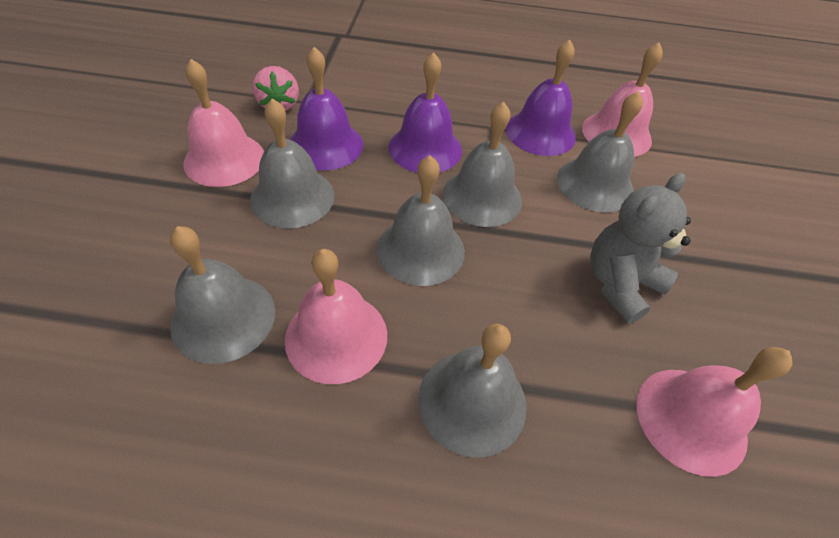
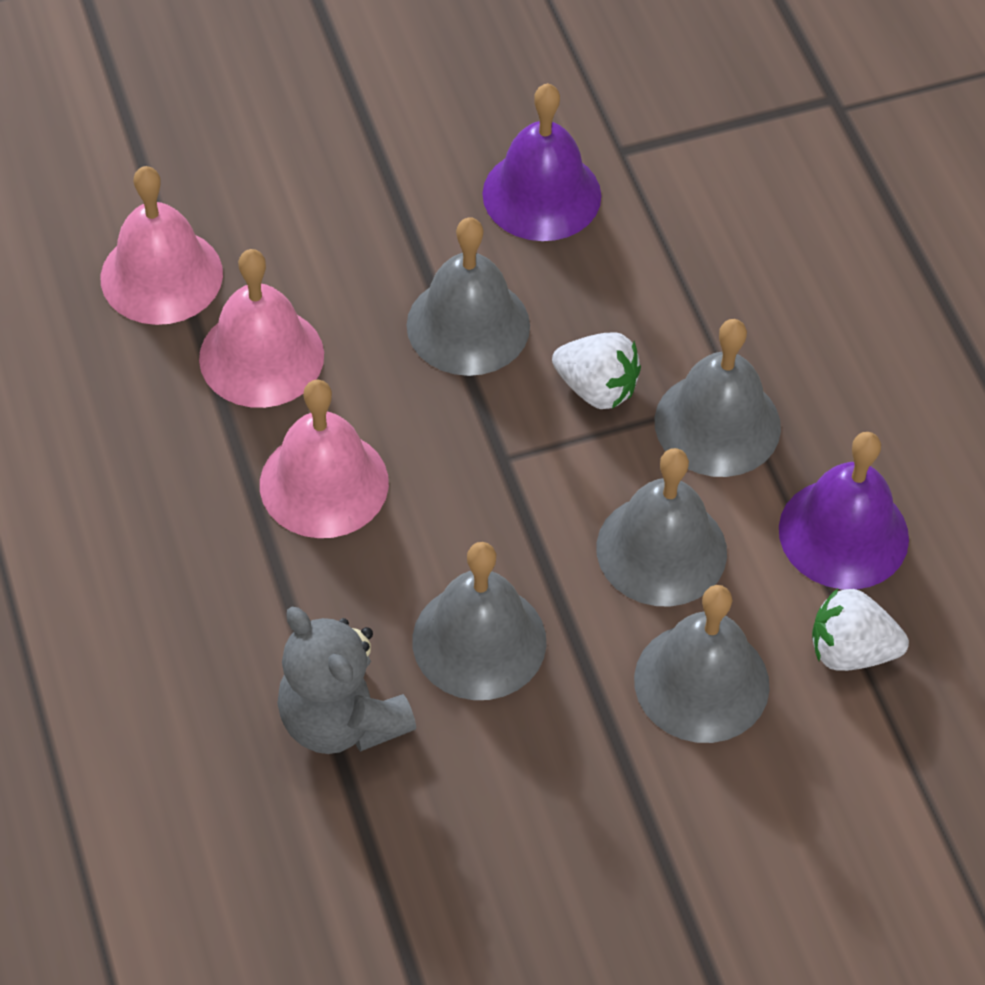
grey bell: 6 -> 5
pink bell: 4 -> 3
pink strawberry: 1 -> 0
purple bell: 3 -> 2
white strawberry: 0 -> 2

